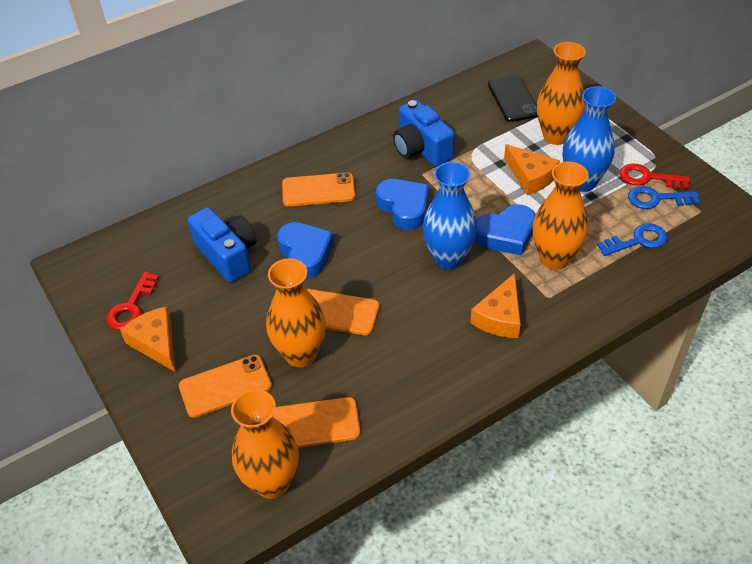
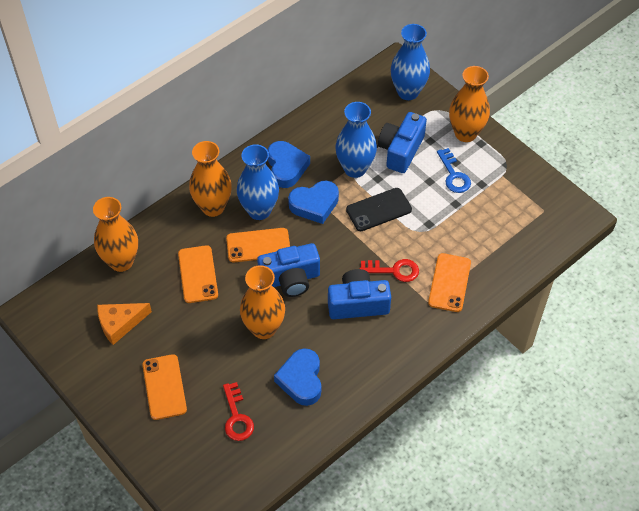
blue camera: 2 -> 3
blue key: 2 -> 1
blue vase: 2 -> 3
orange cheese: 3 -> 1

